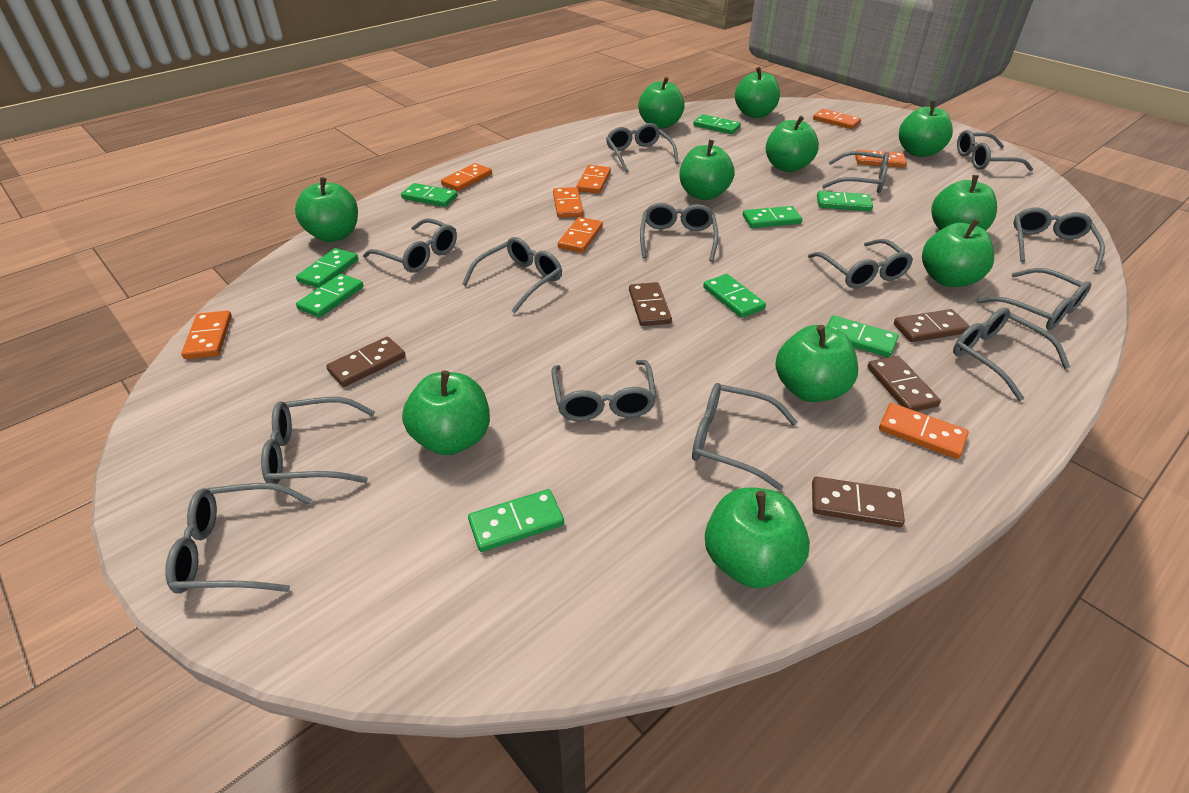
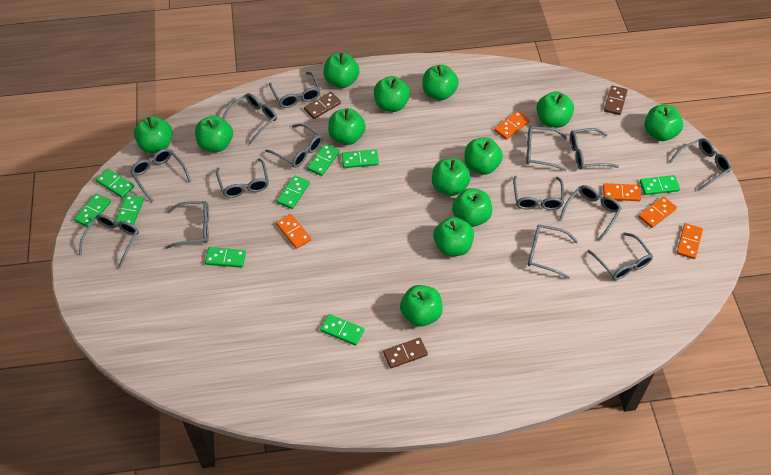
brown domino: 5 -> 3
green apple: 11 -> 13
orange domino: 8 -> 5

